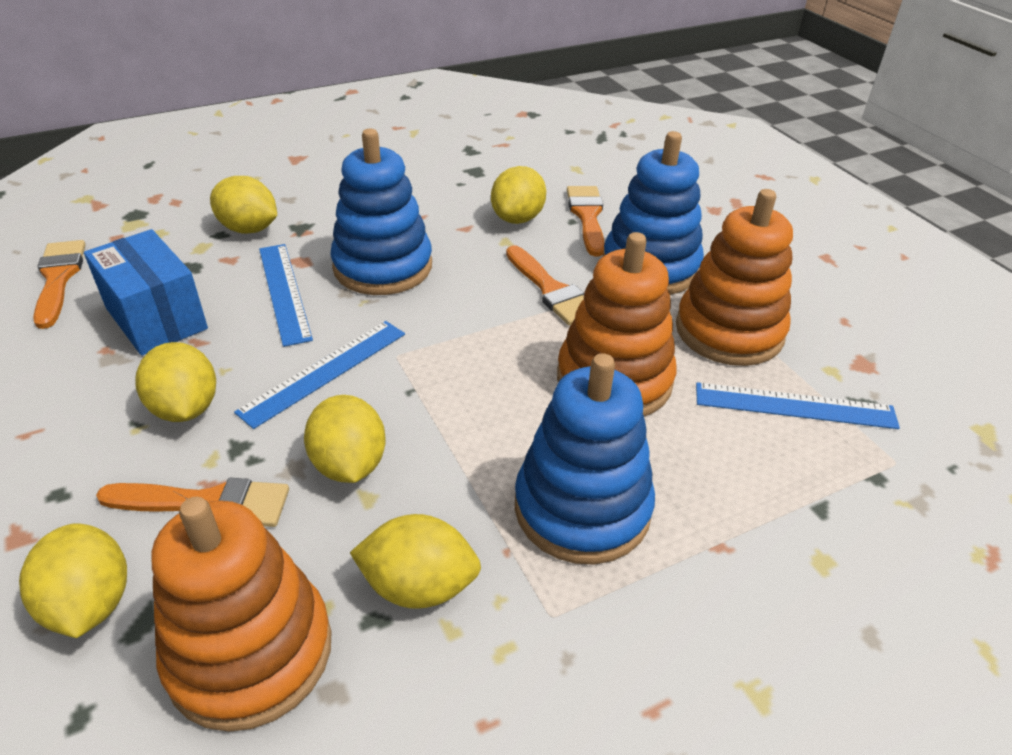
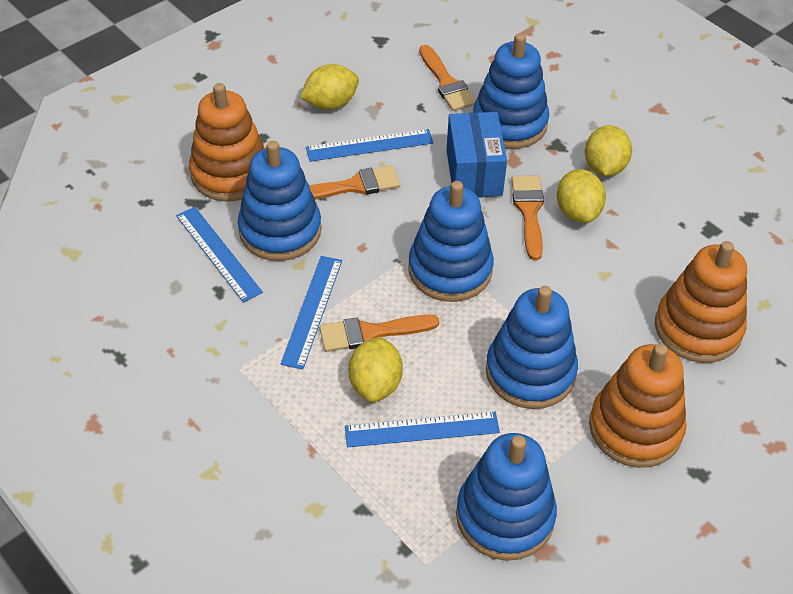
blue ruler: 3 -> 4
blue stacking toy: 3 -> 5
yellow lemon: 6 -> 4

